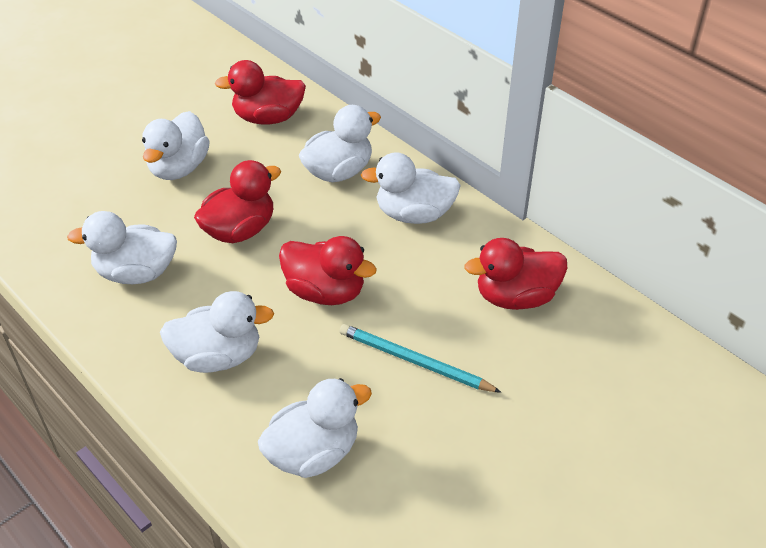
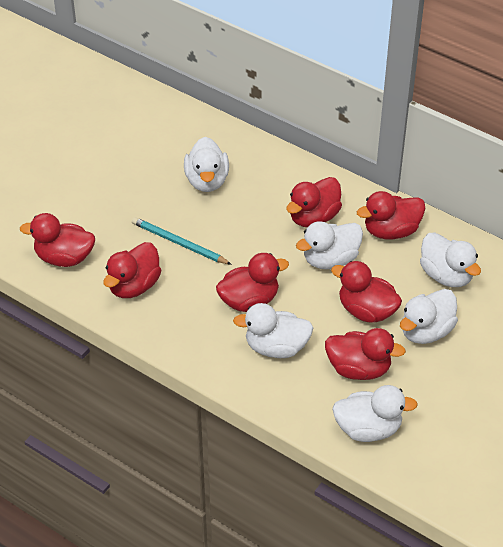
red duck: 4 -> 7

